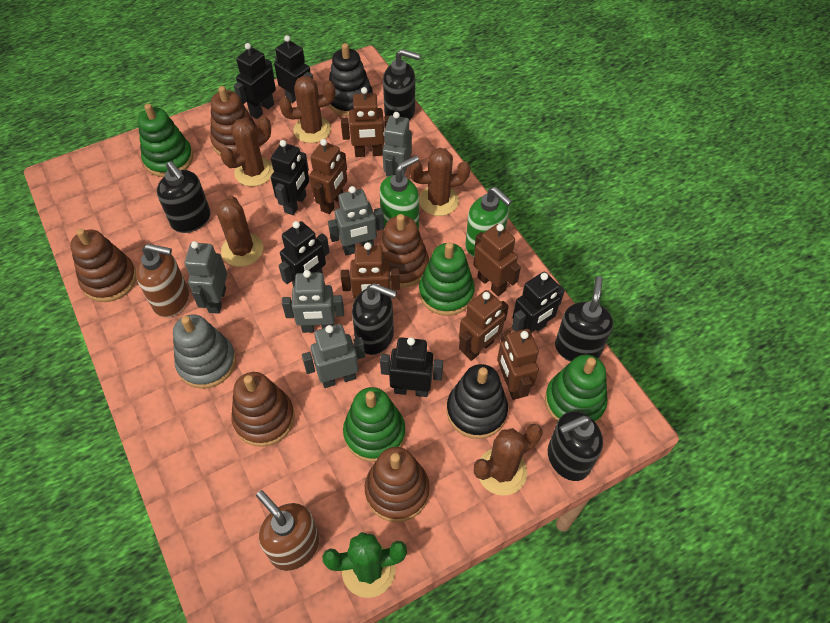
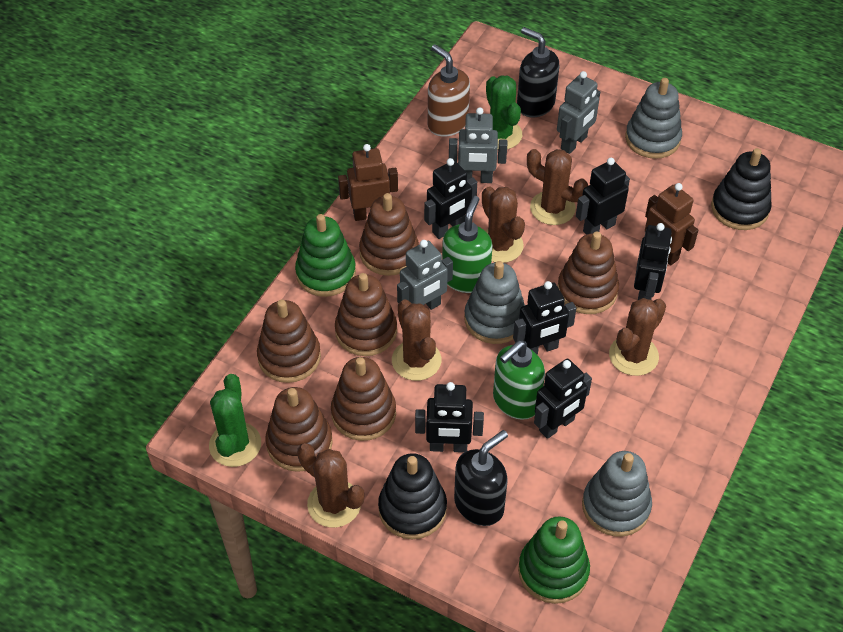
black soap dispenser: 5 -> 2
brown robot: 6 -> 2
brown soap dispenser: 2 -> 1
brown stacking toy: 5 -> 6
green cactus: 1 -> 2
green stacking toy: 4 -> 2
grey robot: 5 -> 3
grey stacking toy: 1 -> 3

